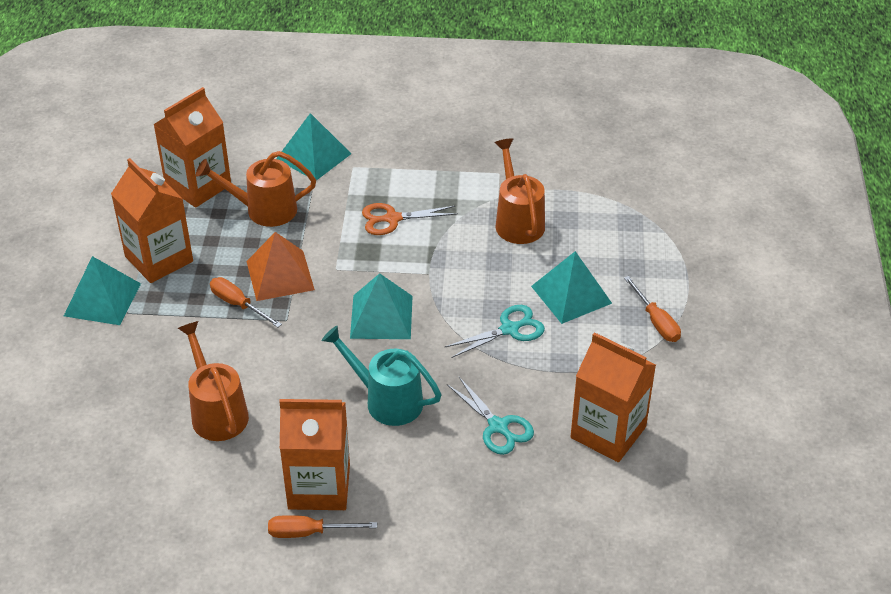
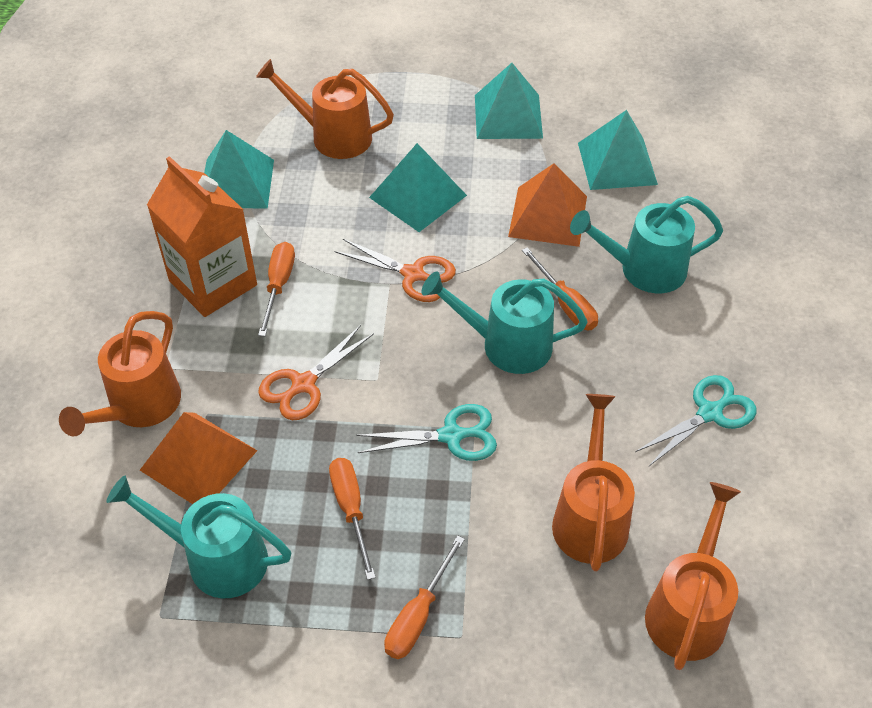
orange carton: 4 -> 1
orange pyramid: 1 -> 2
orange scissors: 1 -> 2
orange screwdriver: 3 -> 4
orange watering can: 3 -> 4
turquoise watering can: 1 -> 3

